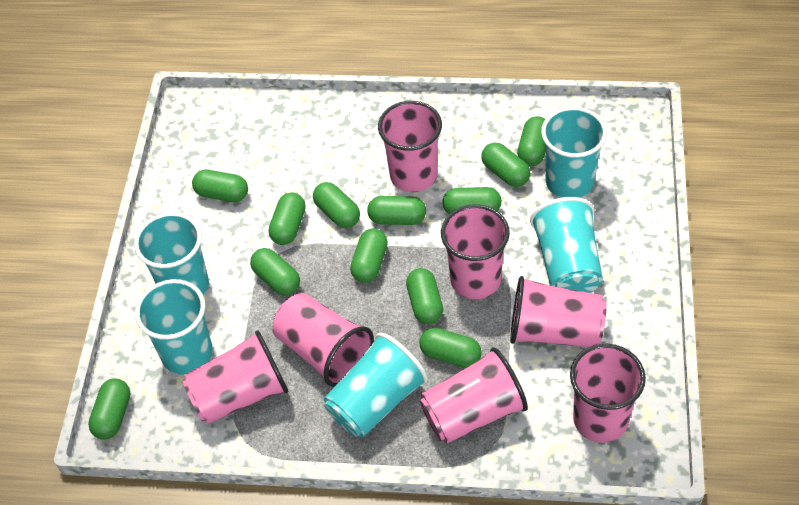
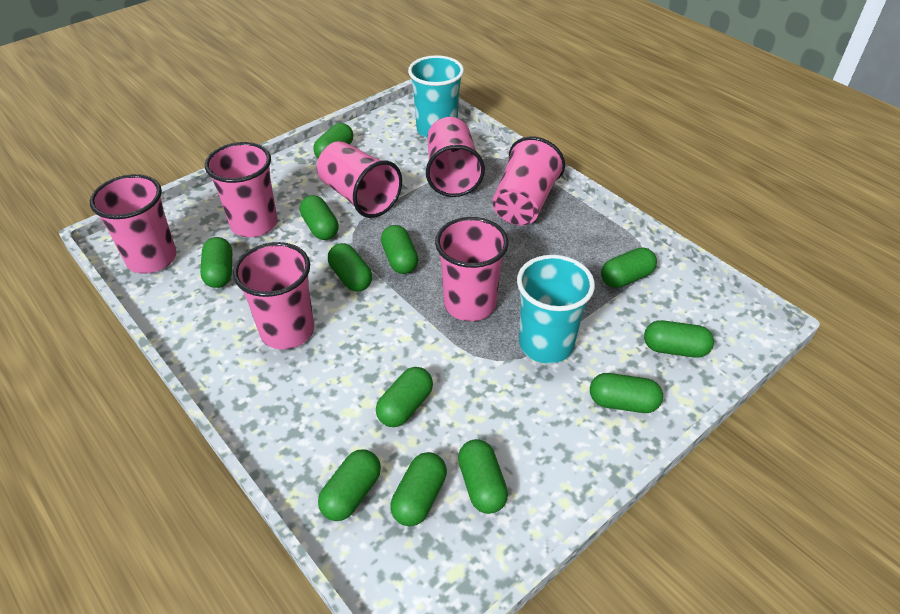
turquoise cup: 5 -> 2

